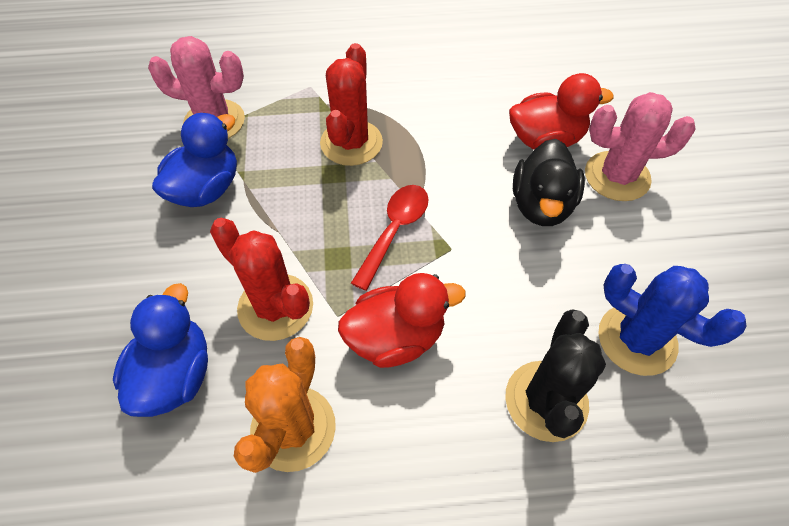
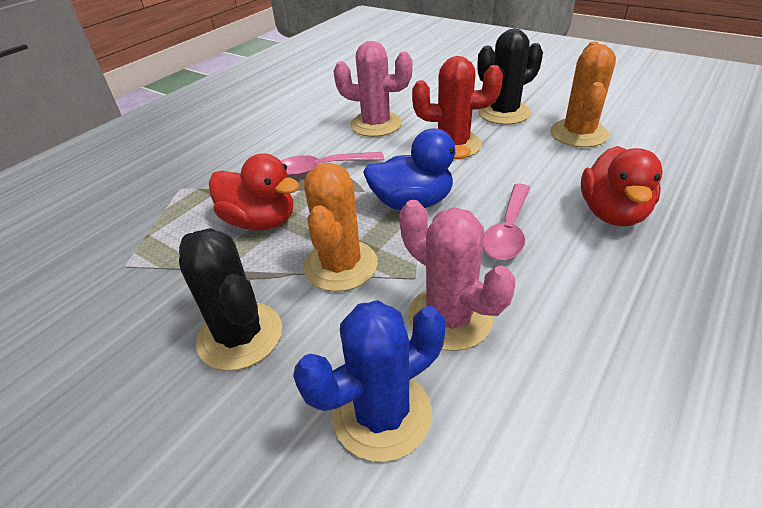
black cactus: 1 -> 2
black duck: 1 -> 0
blue duck: 2 -> 1
orange cactus: 1 -> 2
pink spoon: 0 -> 2
red cactus: 2 -> 1
red spoon: 1 -> 0

